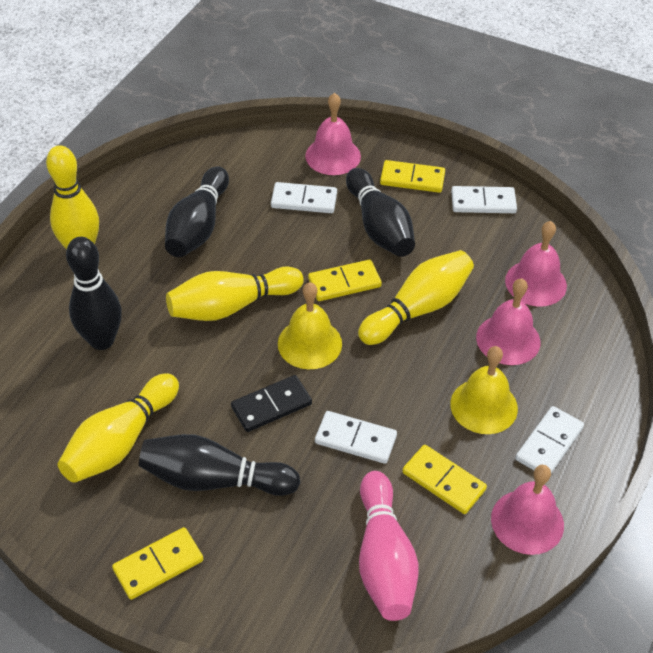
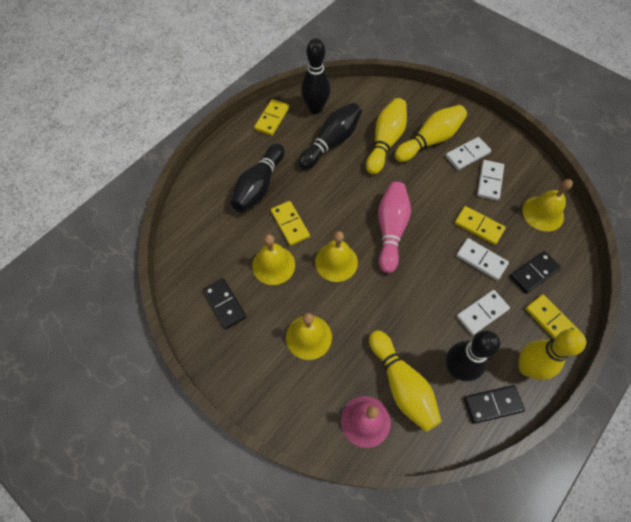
black domino: 1 -> 3
pink bell: 4 -> 1
yellow bell: 2 -> 4

